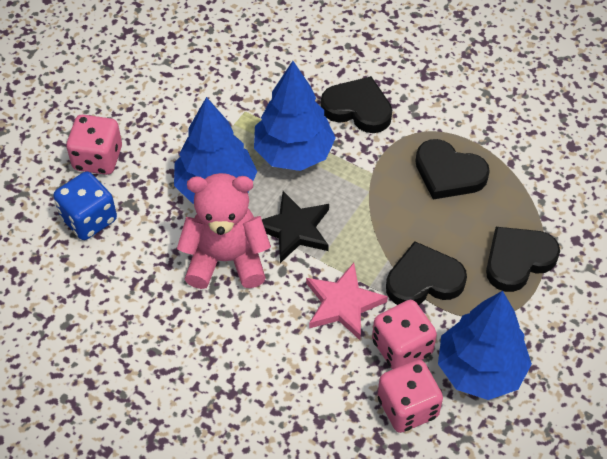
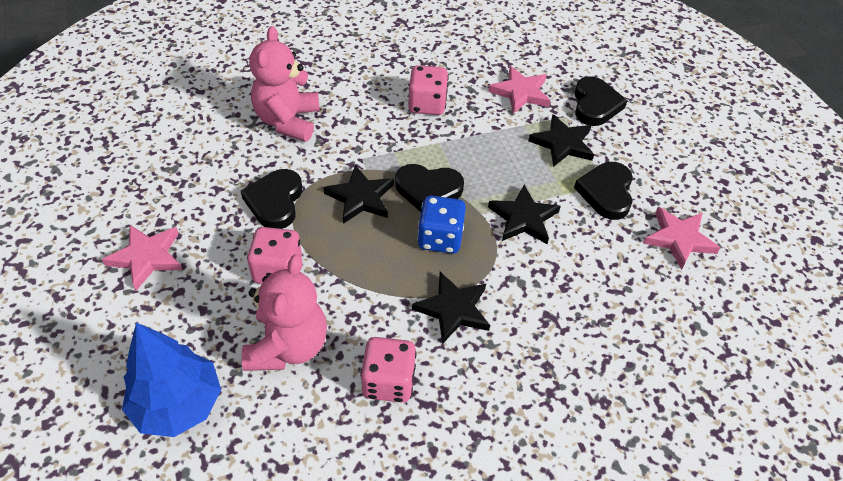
black star: 1 -> 4
blue tree: 3 -> 1
pink star: 1 -> 3
pink teddy bear: 1 -> 2

